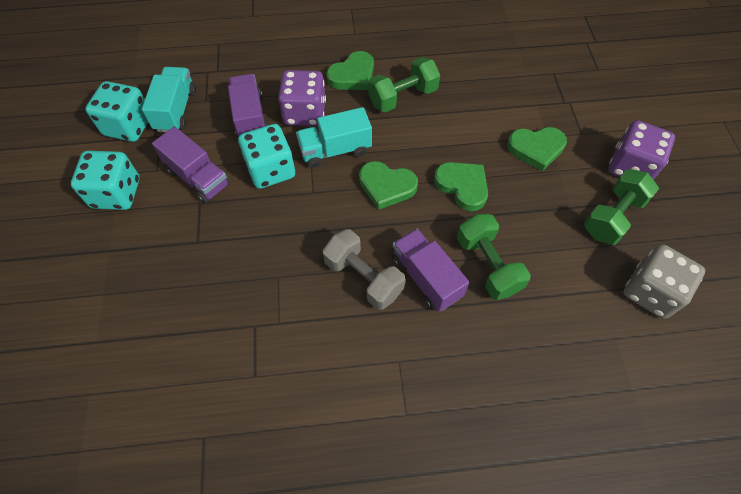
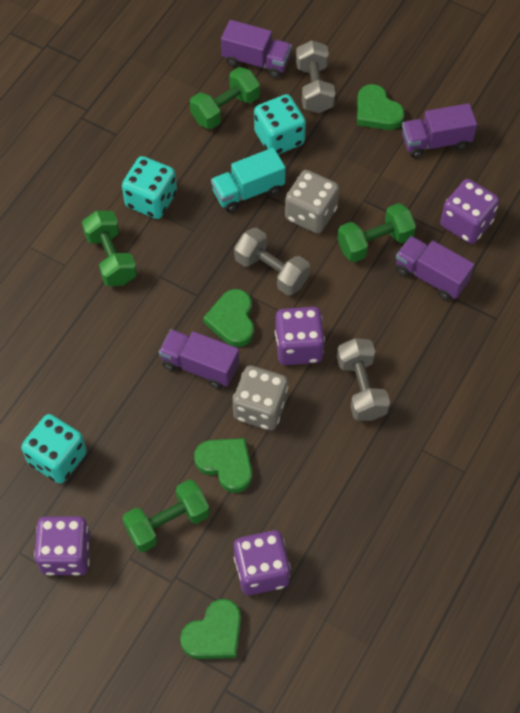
green dumbbell: 3 -> 4
grey dice: 1 -> 2
grey dumbbell: 1 -> 3
purple dice: 2 -> 4
purple truck: 3 -> 4
turquoise truck: 2 -> 1

